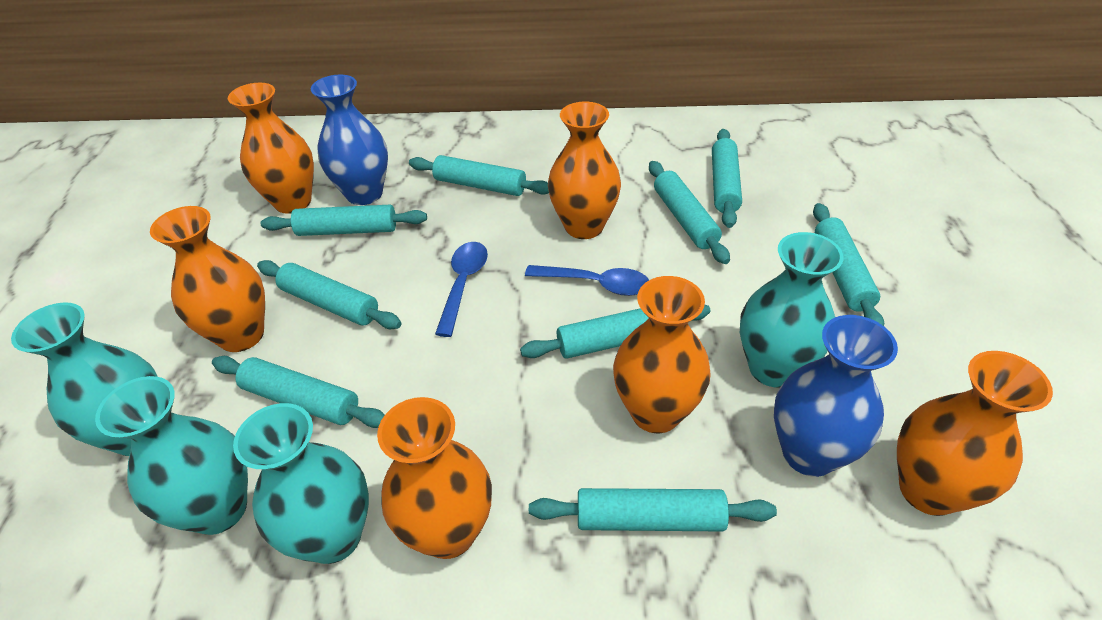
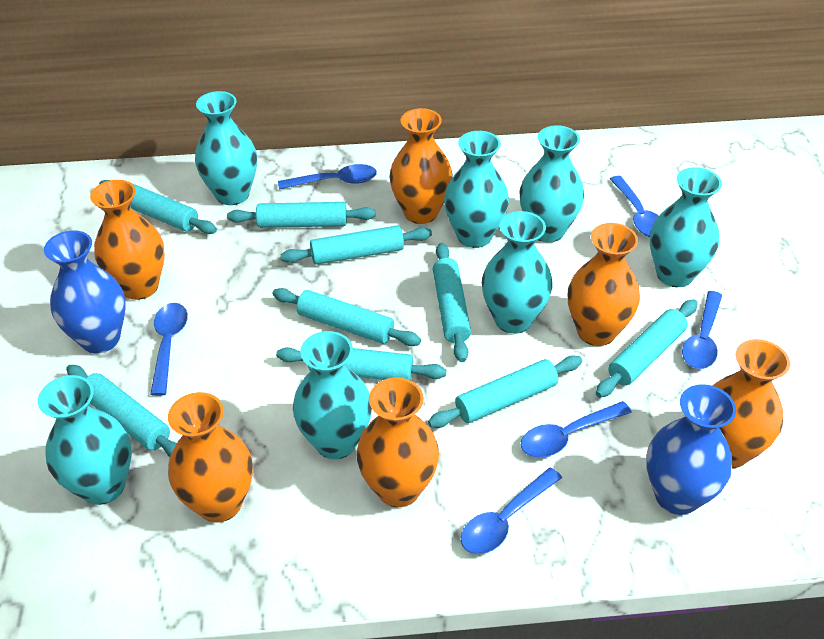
blue spoon: 2 -> 6
turquoise vase: 4 -> 7

